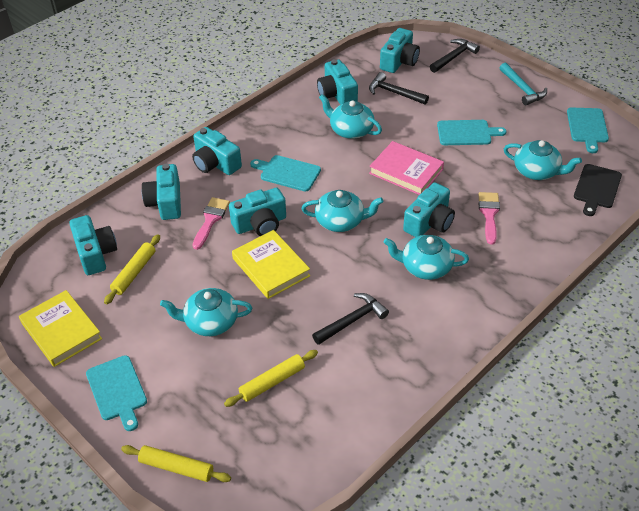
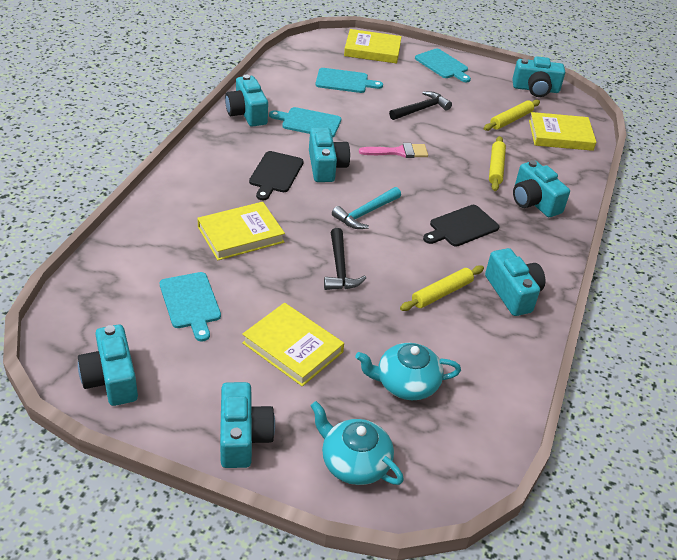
black cutting board: 1 -> 2
black hammer: 3 -> 2
pink book: 1 -> 0
pink brush: 2 -> 1
turquoise teapot: 5 -> 2
yellow book: 2 -> 4

